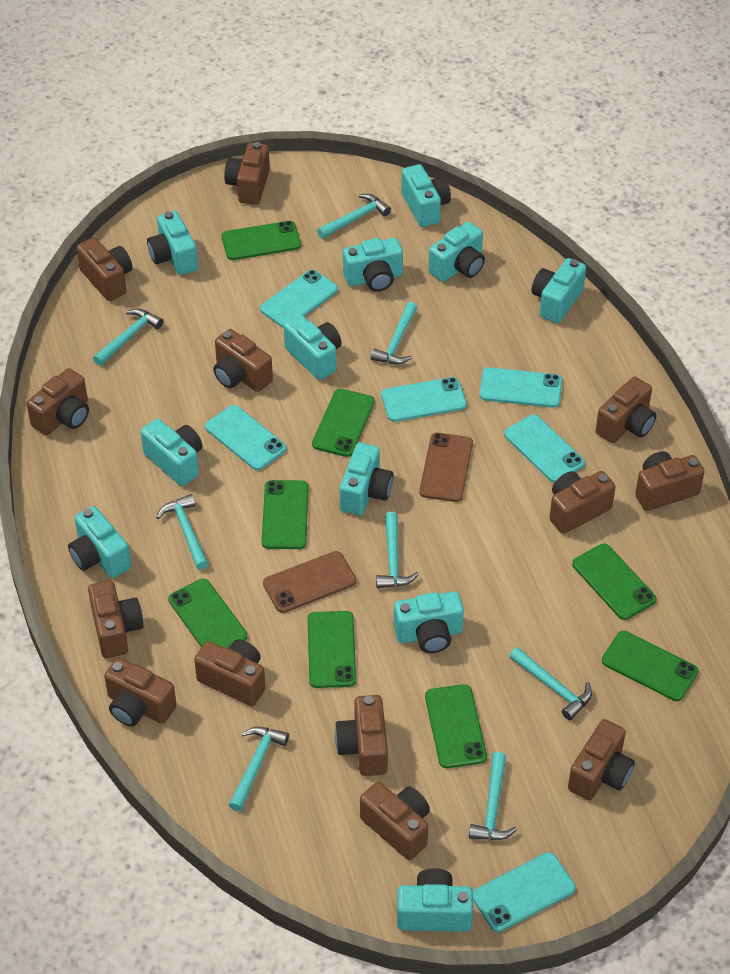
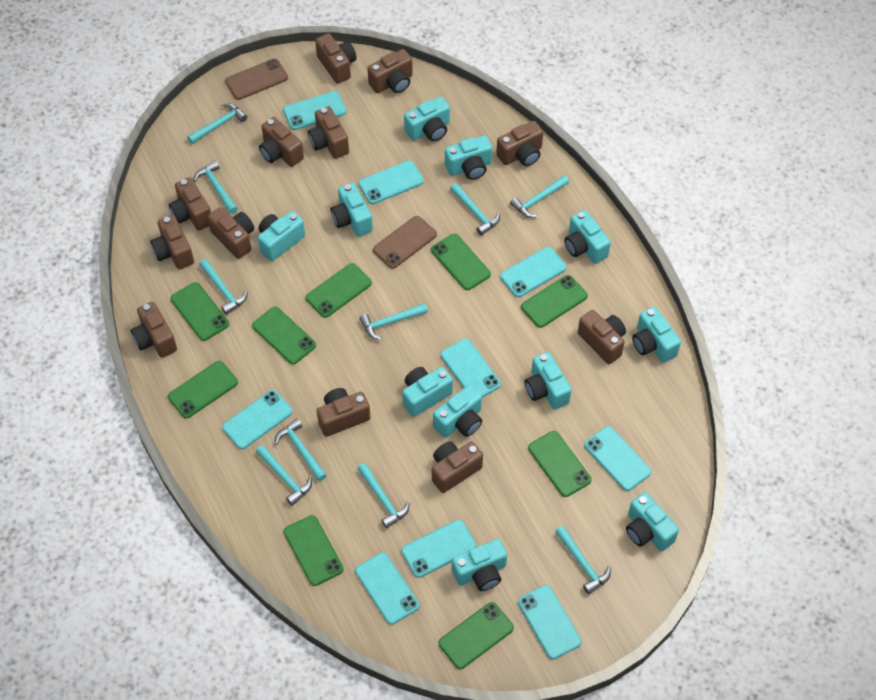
brown camera: 13 -> 12
green phone: 8 -> 9
turquoise hammer: 8 -> 10
turquoise phone: 6 -> 9

